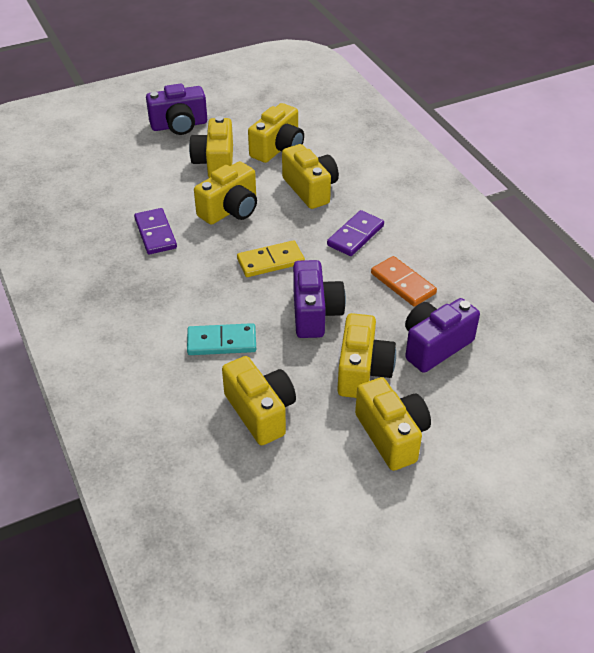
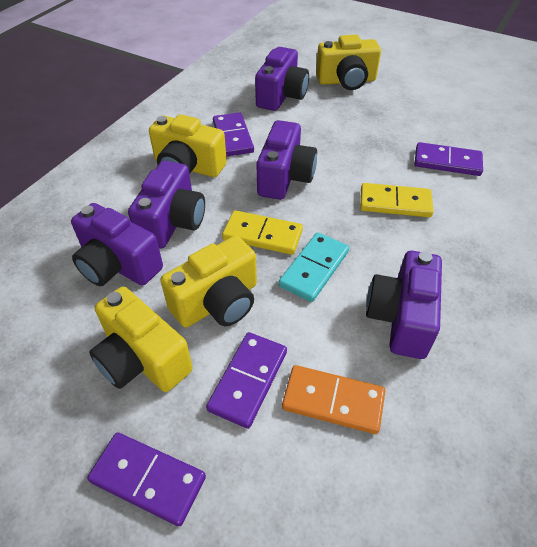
purple camera: 3 -> 5
purple domino: 2 -> 4
yellow camera: 7 -> 4
yellow domino: 1 -> 2

